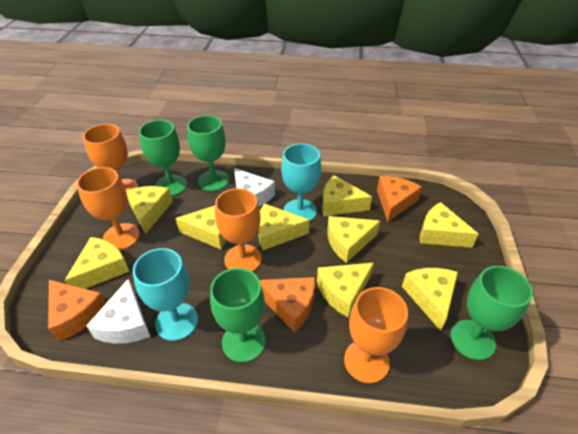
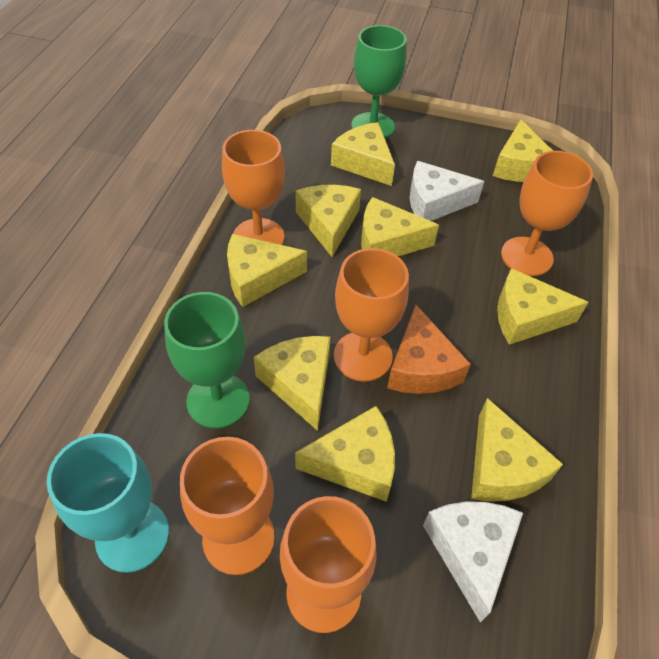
green goblet: 4 -> 2
orange cheese: 3 -> 1
orange goblet: 4 -> 5
turquoise goblet: 2 -> 1

